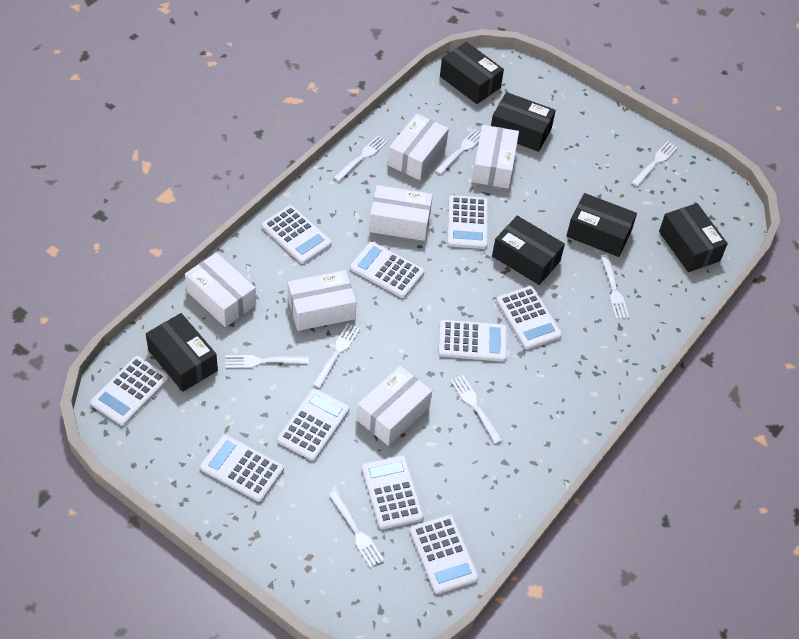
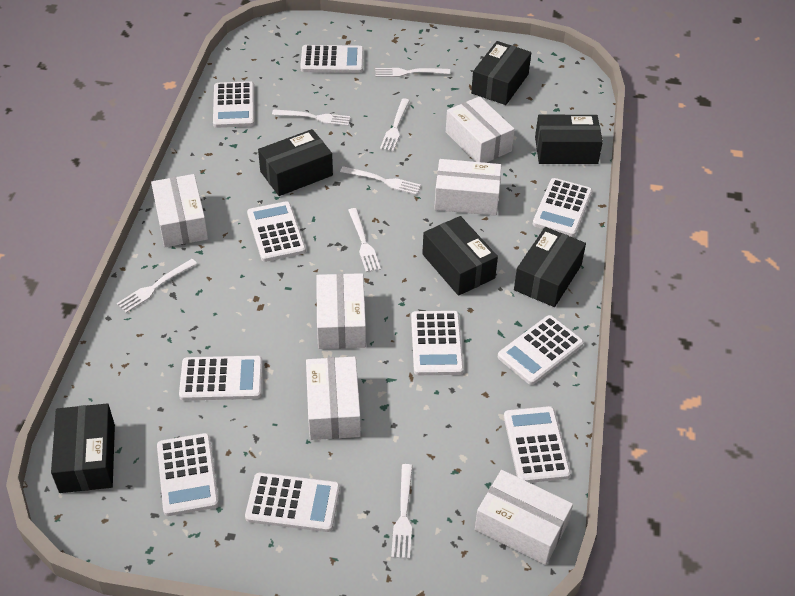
white fork: 8 -> 7

